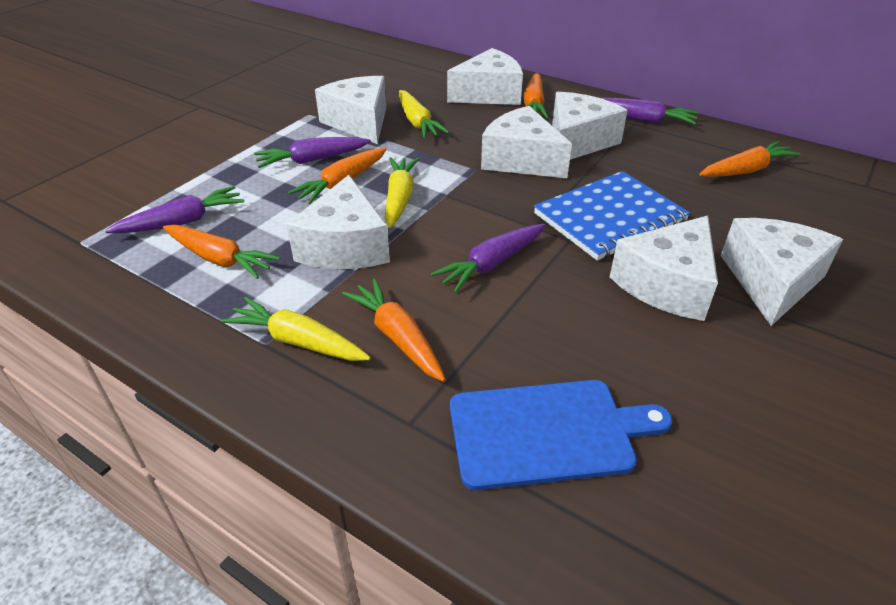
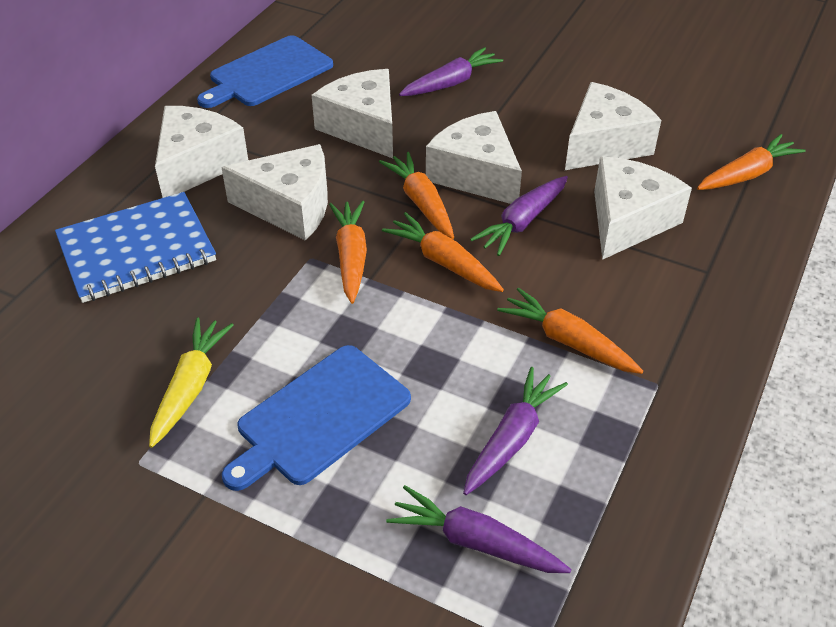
blue cutting board: 1 -> 2
white cheese: 7 -> 6
yellow carrot: 3 -> 1

